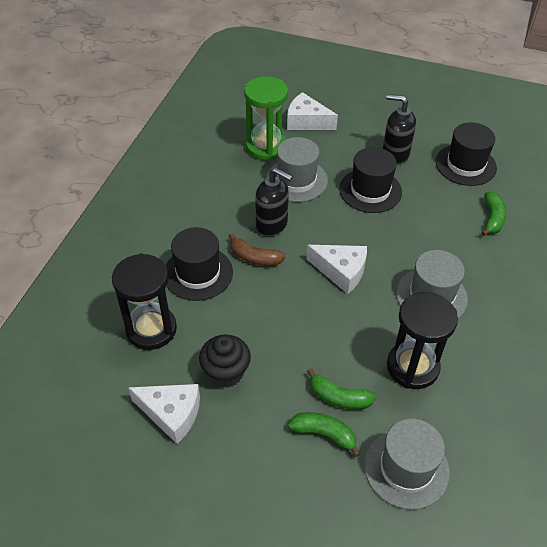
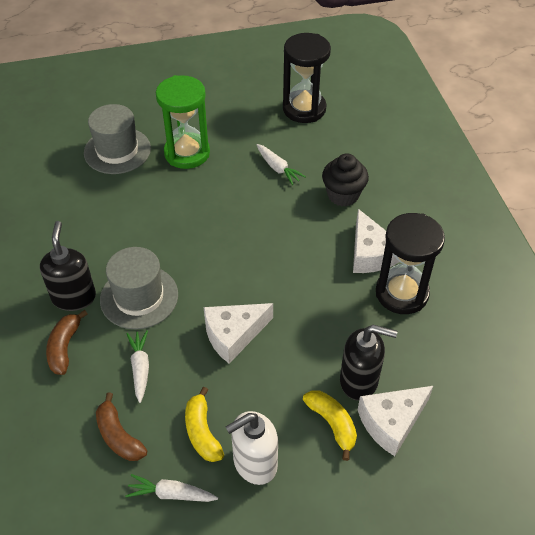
black hat: 3 -> 0
brown banana: 1 -> 2
green banana: 3 -> 0
grey hat: 3 -> 2
white carrot: 0 -> 3
white soap dispenser: 0 -> 1
yellow banana: 0 -> 2

